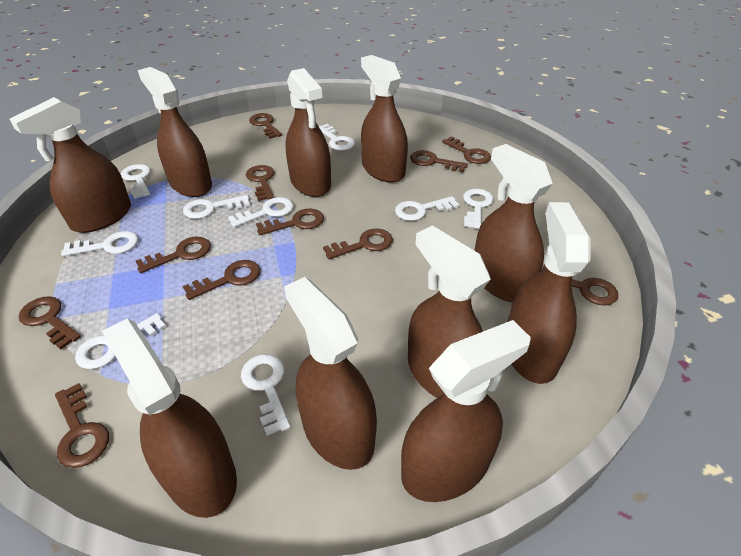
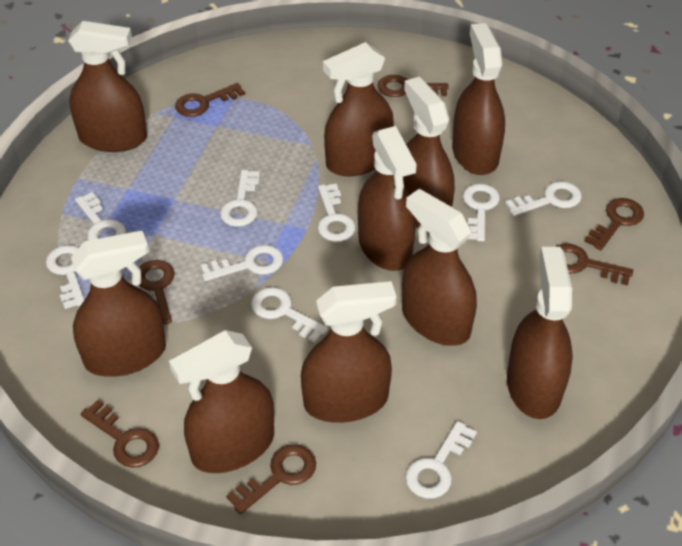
brown key: 11 -> 7

